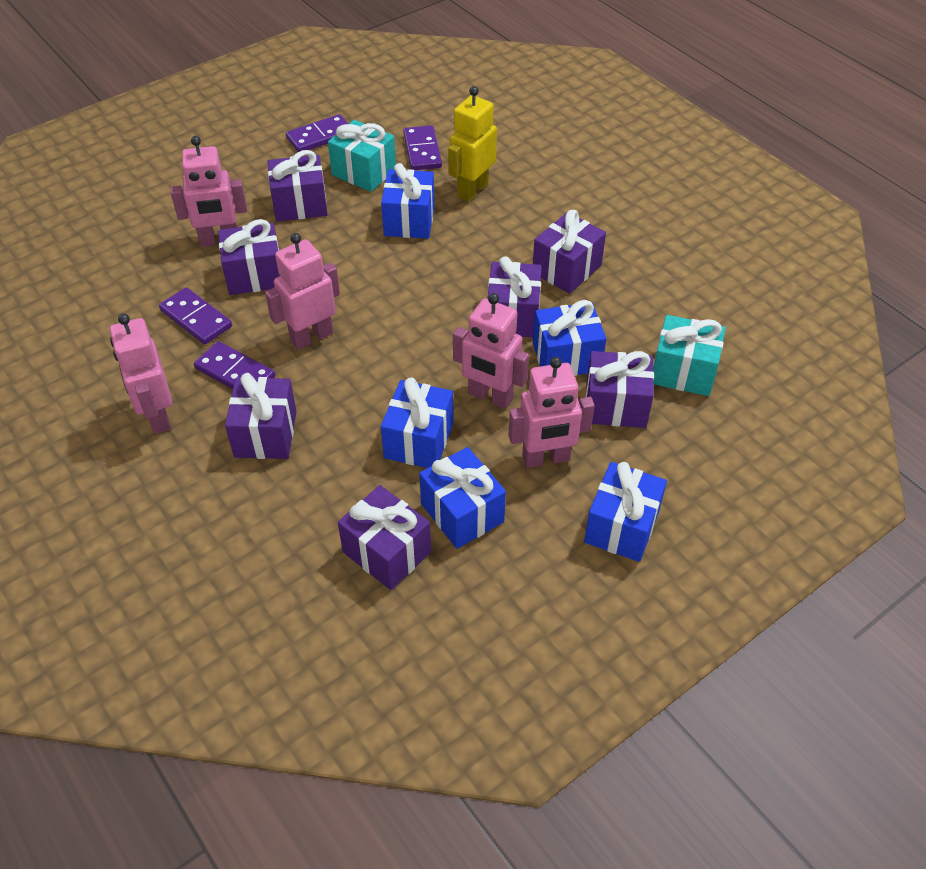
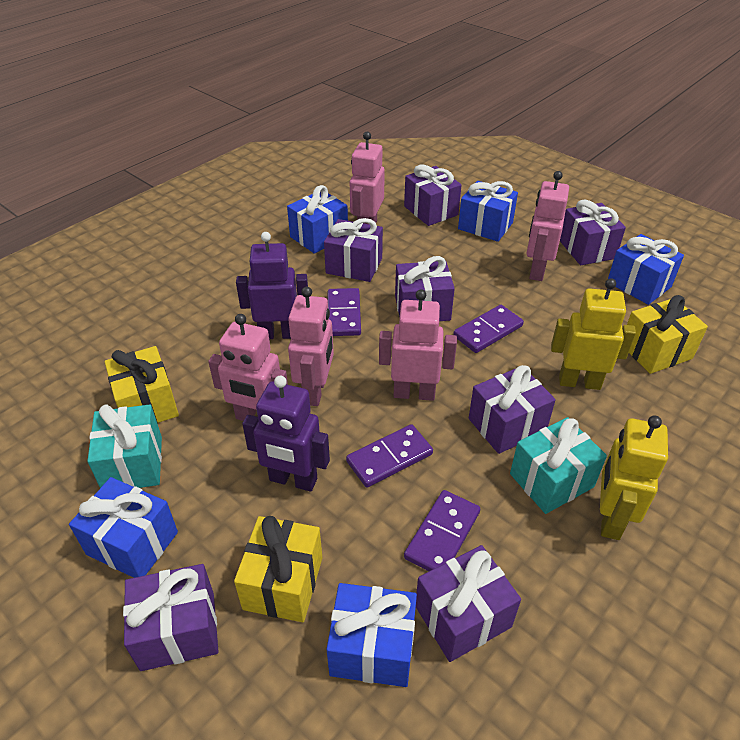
purple robot: 0 -> 2
yellow gift: 0 -> 3
yellow robot: 1 -> 2

